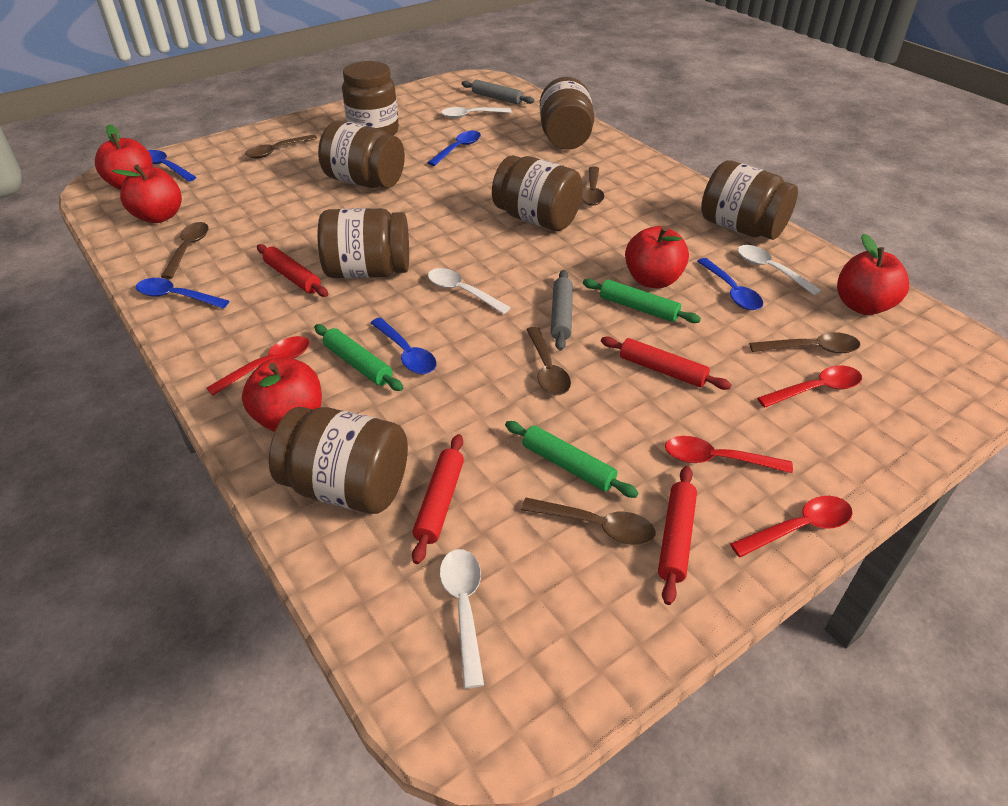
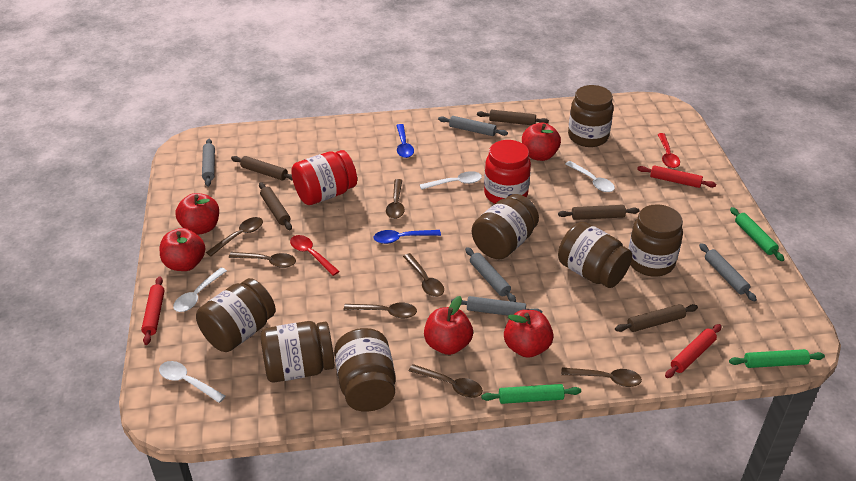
blue spoon: 5 -> 2
brown rolling pin: 0 -> 5
brown spoon: 6 -> 7
grey rolling pin: 2 -> 5
red jar: 0 -> 2
red rolling pin: 4 -> 3
red spoon: 4 -> 2

